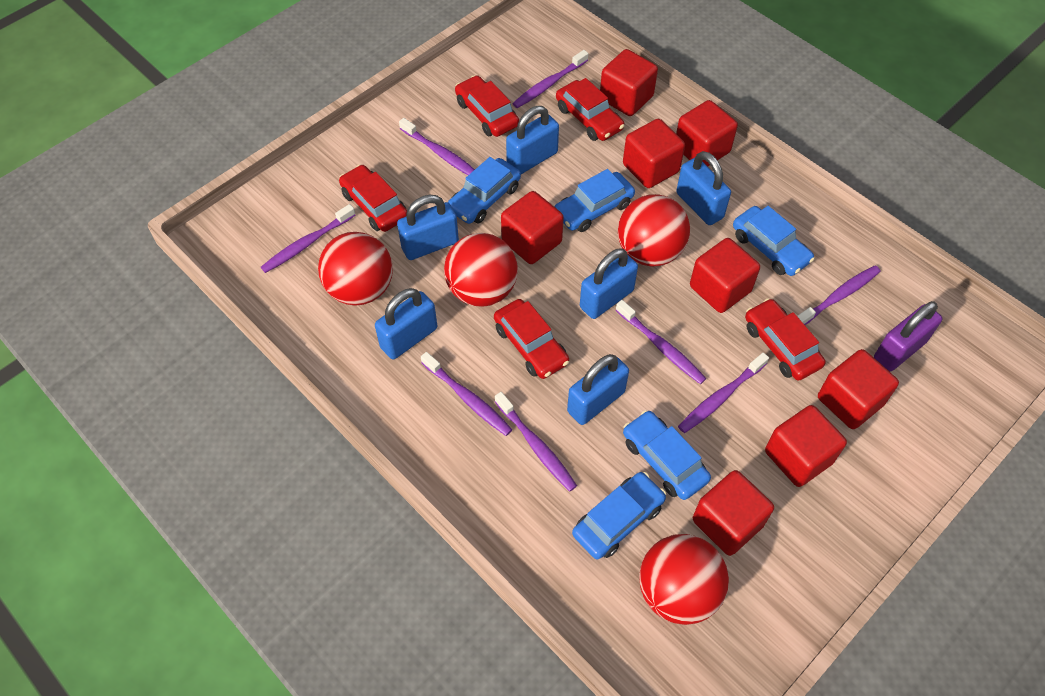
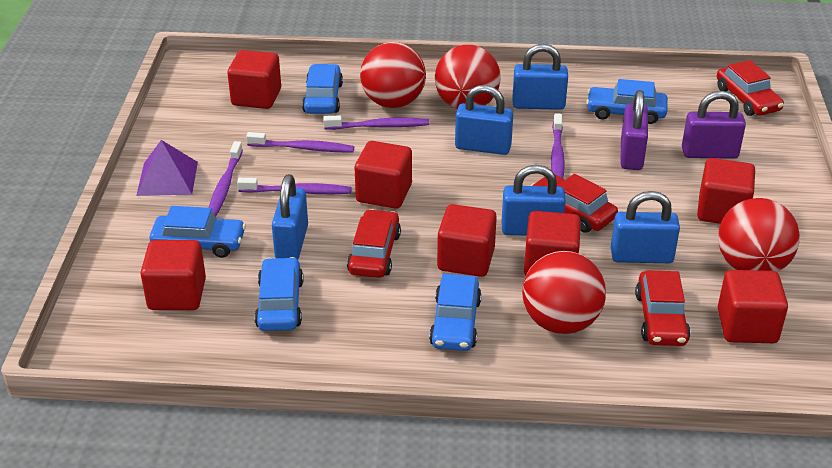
blue padlock: 6 -> 5
purple padlock: 1 -> 2
purple pyramid: 0 -> 1
purple toothbrush: 8 -> 5
red car: 5 -> 4
red cube: 8 -> 7

